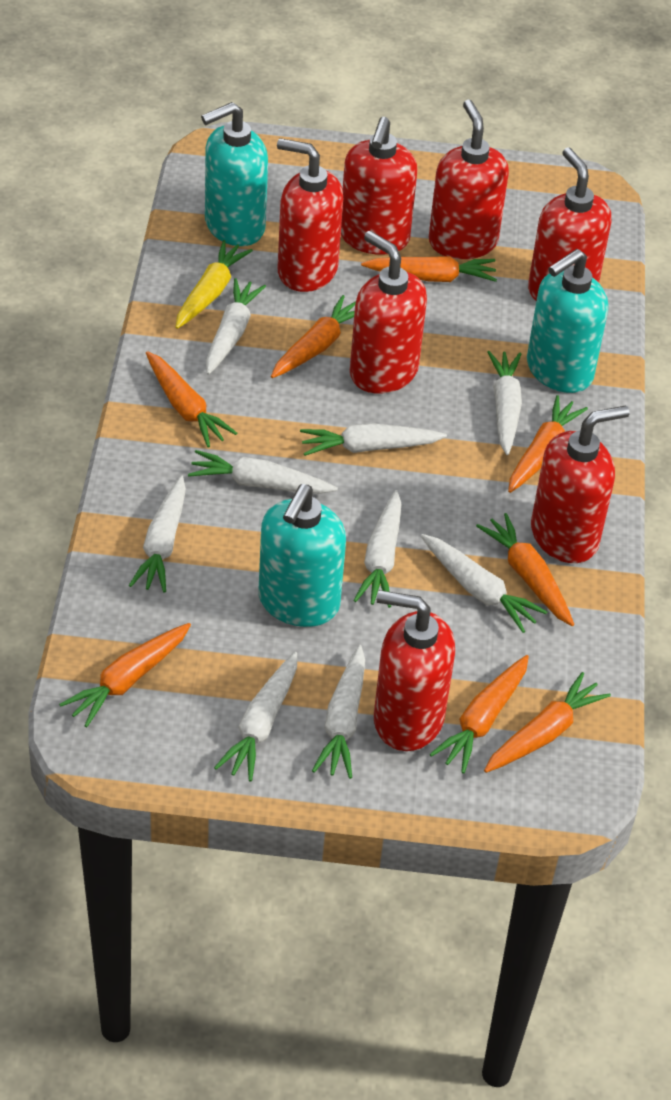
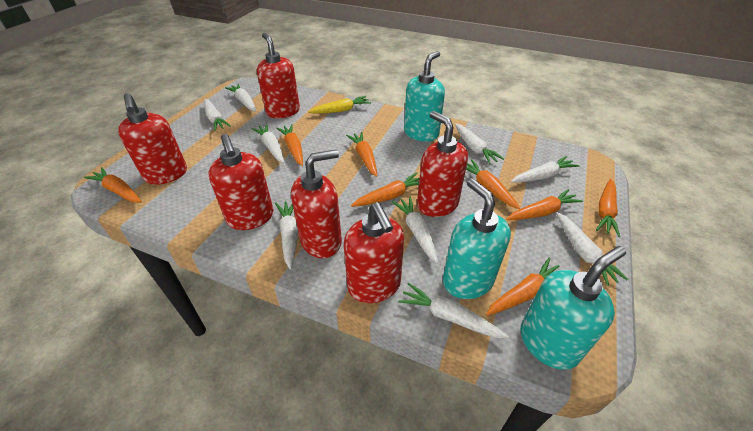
red soap dispenser: 7 -> 6

